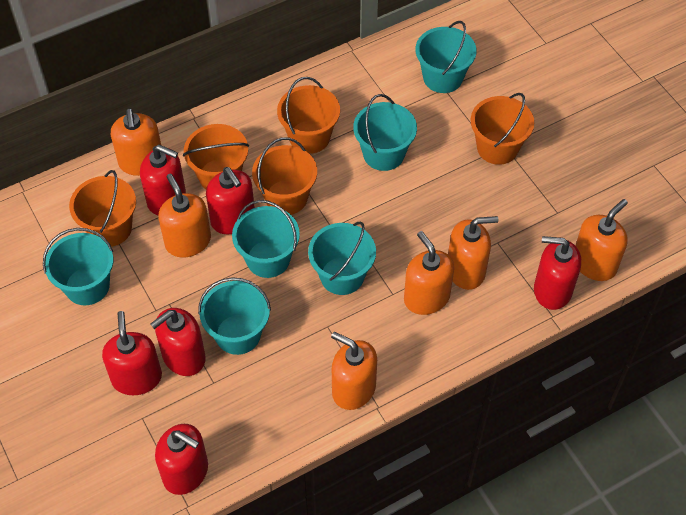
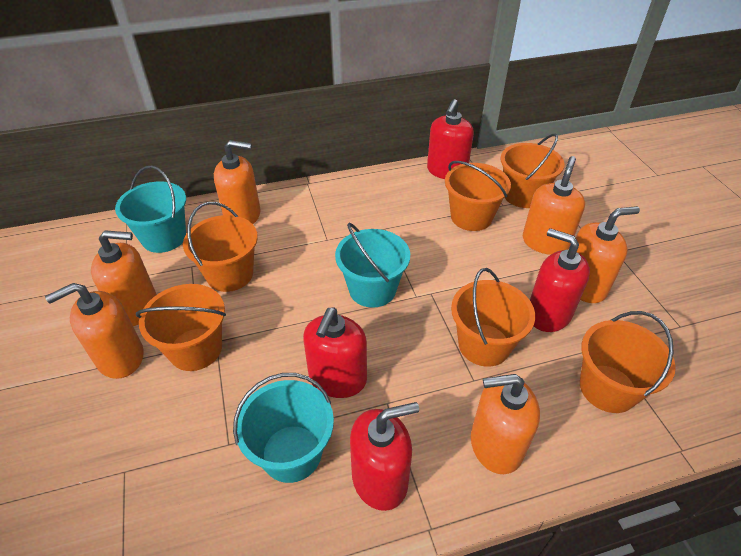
orange bucket: 5 -> 6
red soap dispenser: 6 -> 4
turquoise bucket: 6 -> 3

